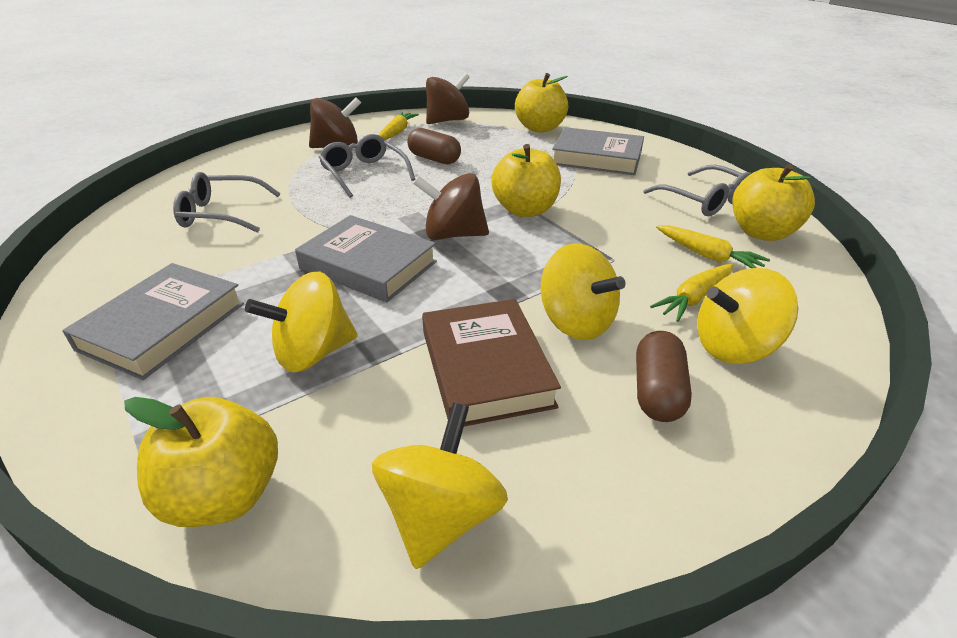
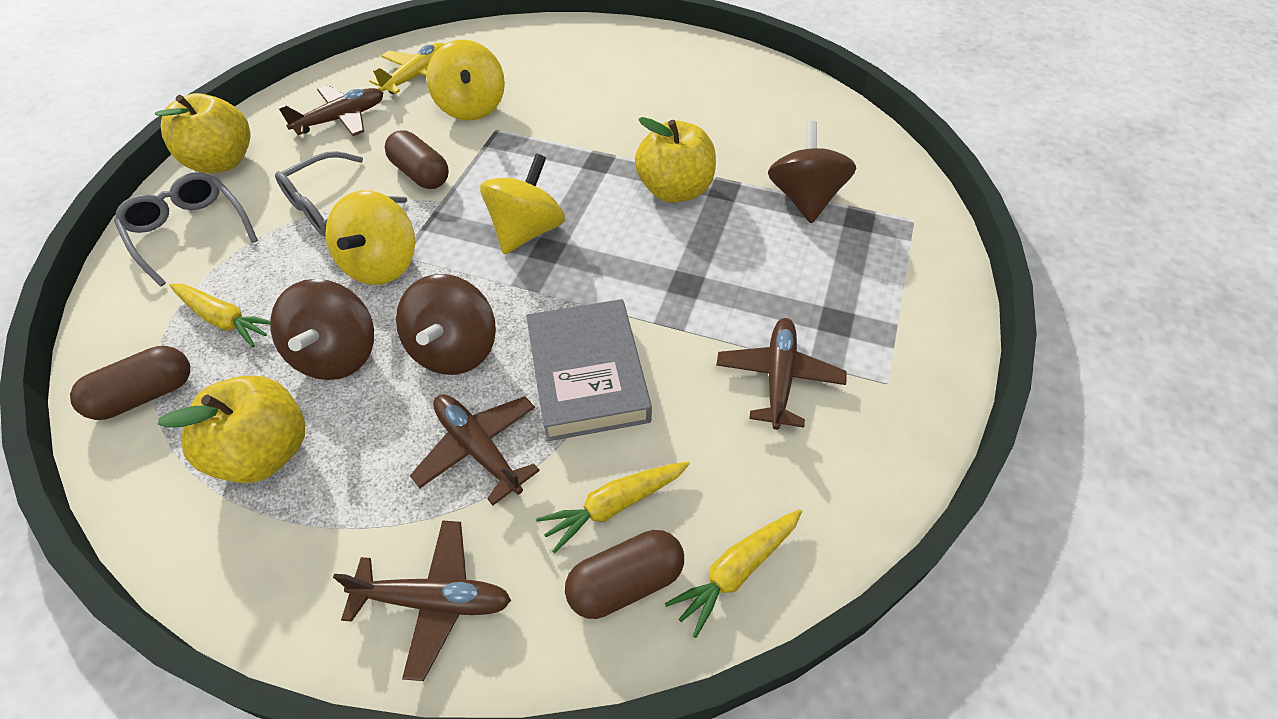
brown book: 1 -> 0
brown capsule: 2 -> 3
brown plane: 0 -> 4
grey book: 3 -> 1
grey glasses: 3 -> 2
yellow apple: 4 -> 3
yellow plane: 0 -> 1
yellow spinning top: 4 -> 3

